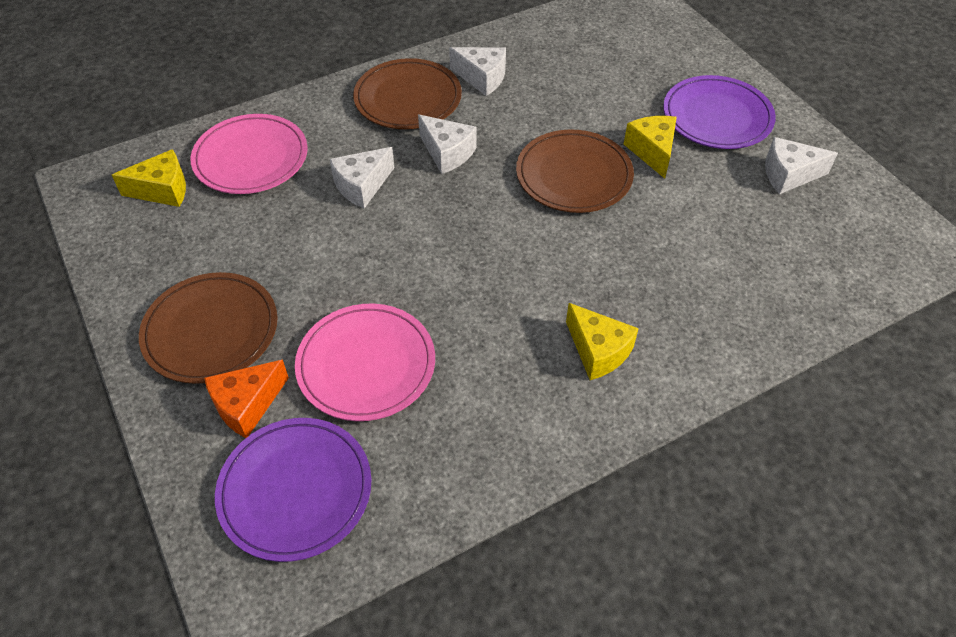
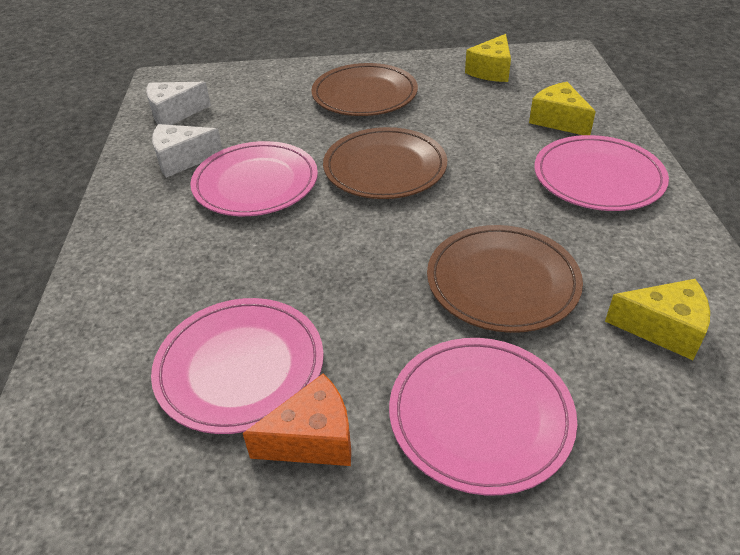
pink plate: 2 -> 4
purple plate: 2 -> 0
white cheese: 4 -> 2

